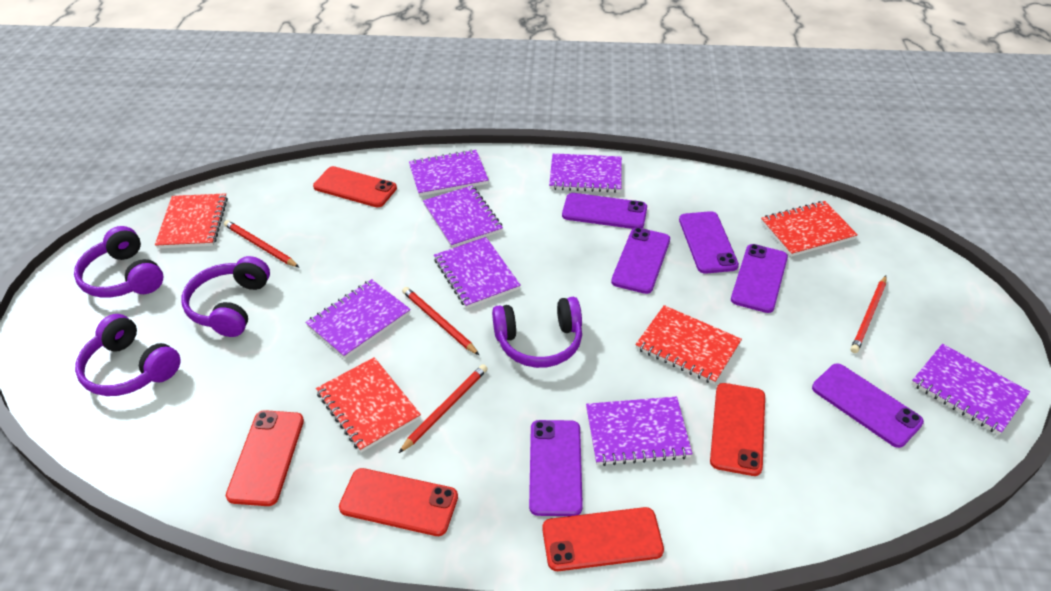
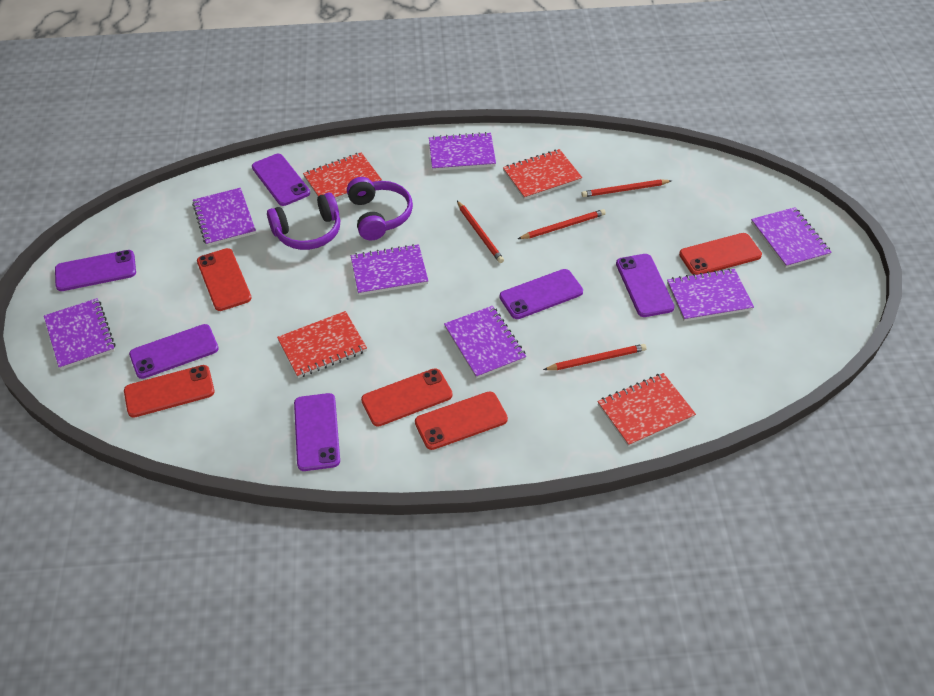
purple headphones: 4 -> 2

